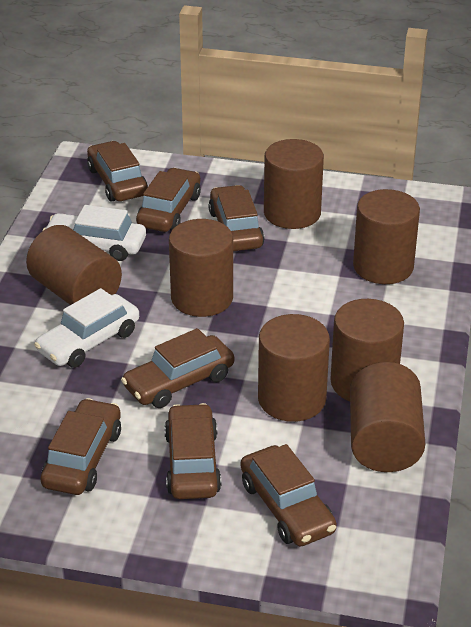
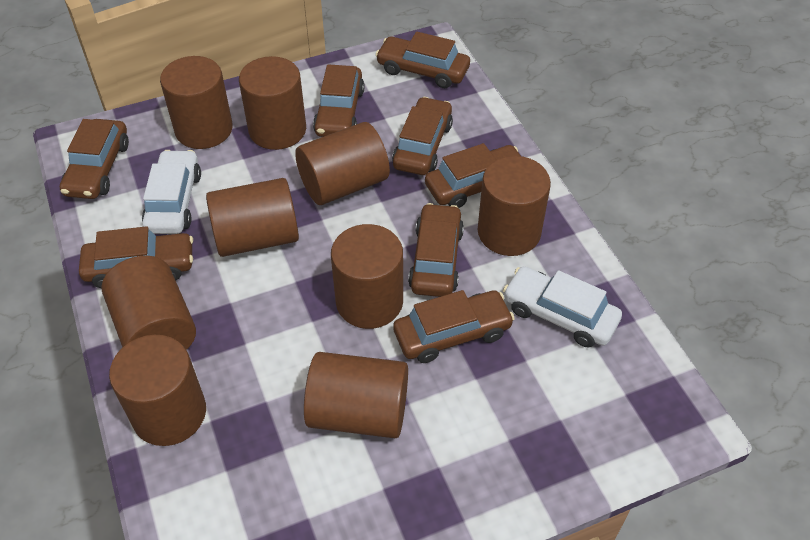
brown car: 7 -> 8
brown cylinder: 7 -> 9

